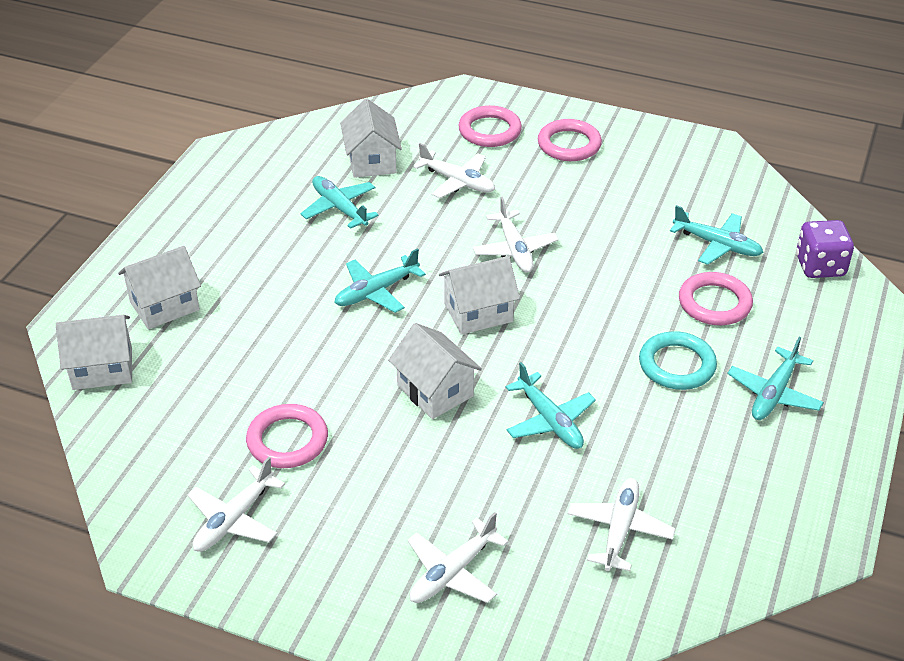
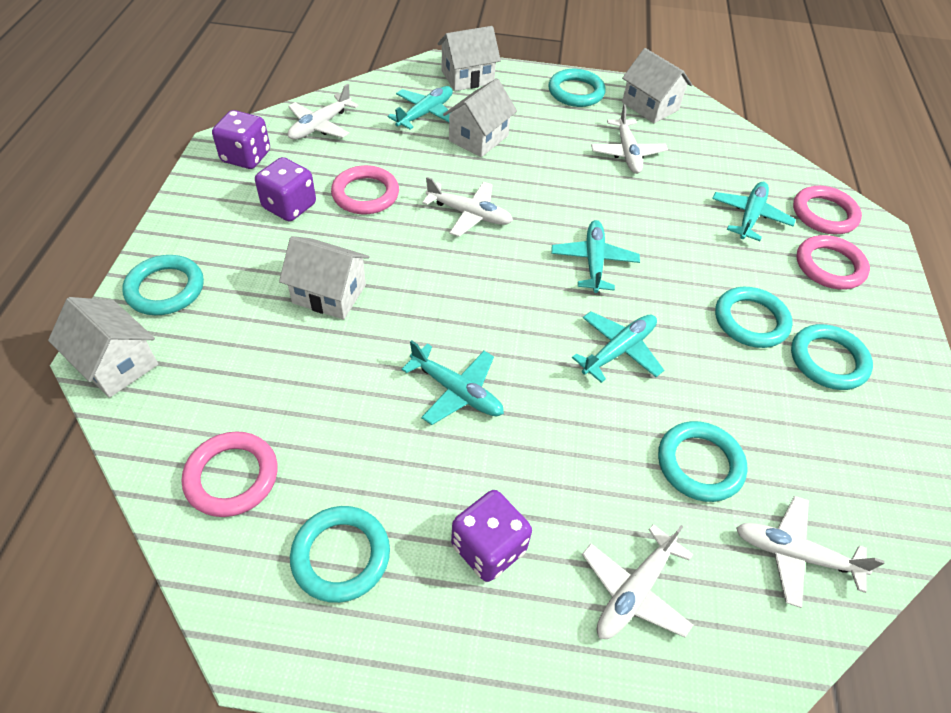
purple dice: 1 -> 3
turquoise ring: 1 -> 6

